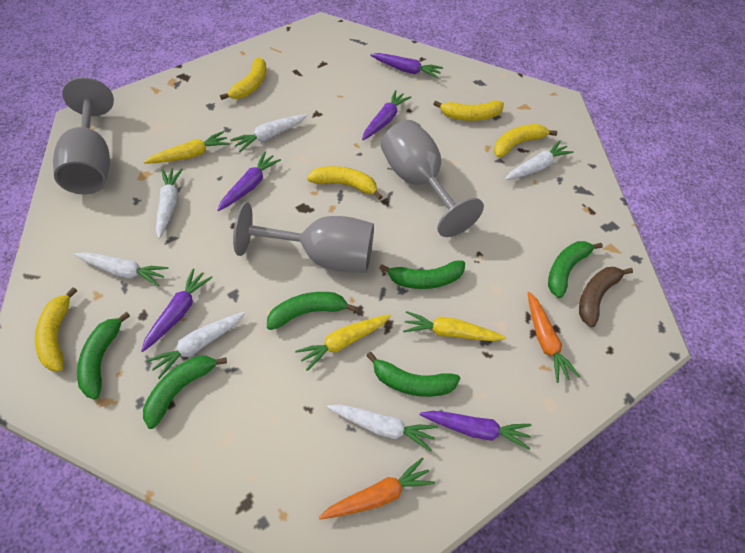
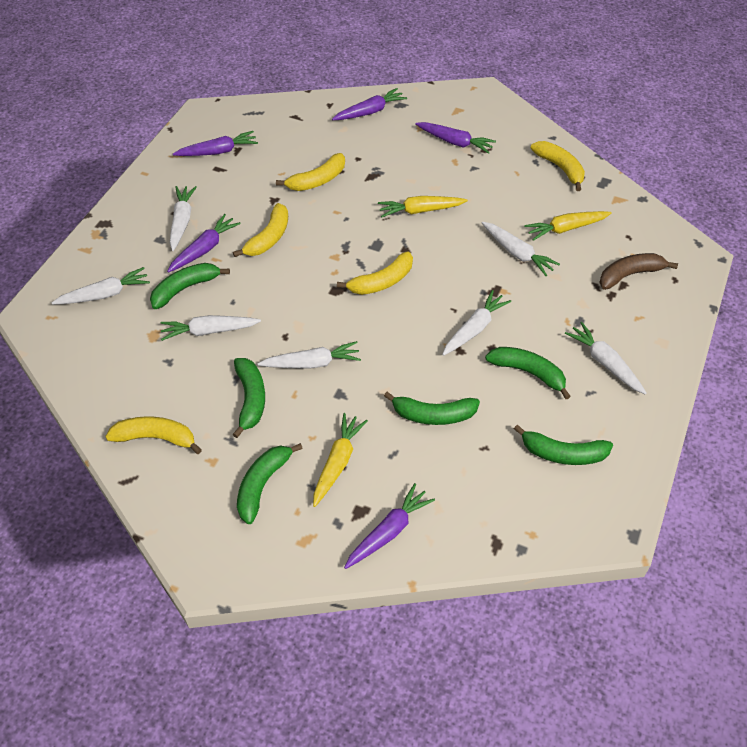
grey goblet: 3 -> 0
orange carrot: 2 -> 0
white carrot: 6 -> 7

